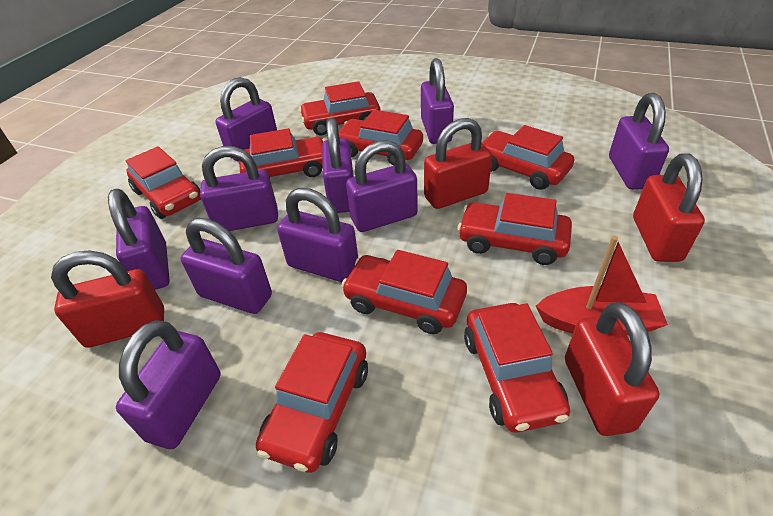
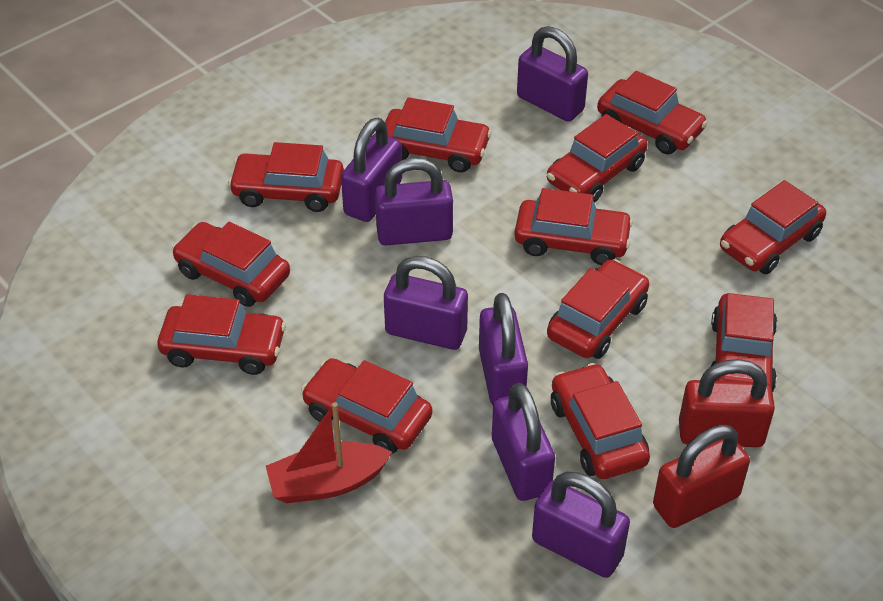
purple padlock: 10 -> 7
red car: 9 -> 12
red padlock: 4 -> 2

